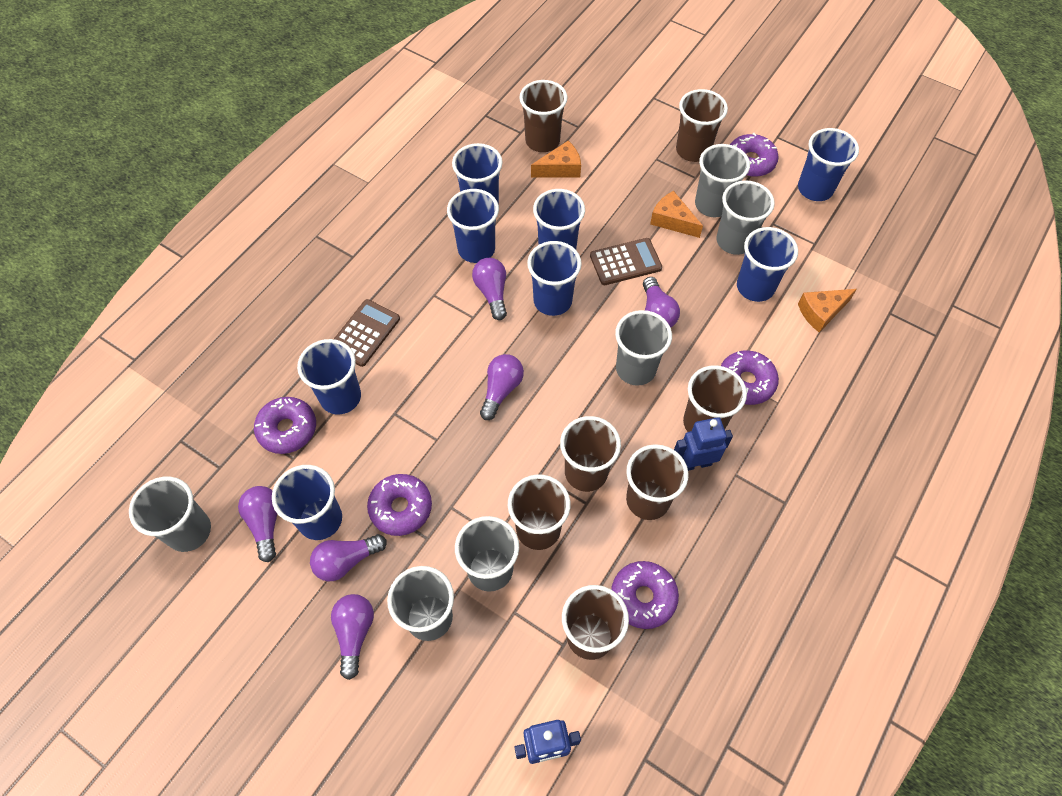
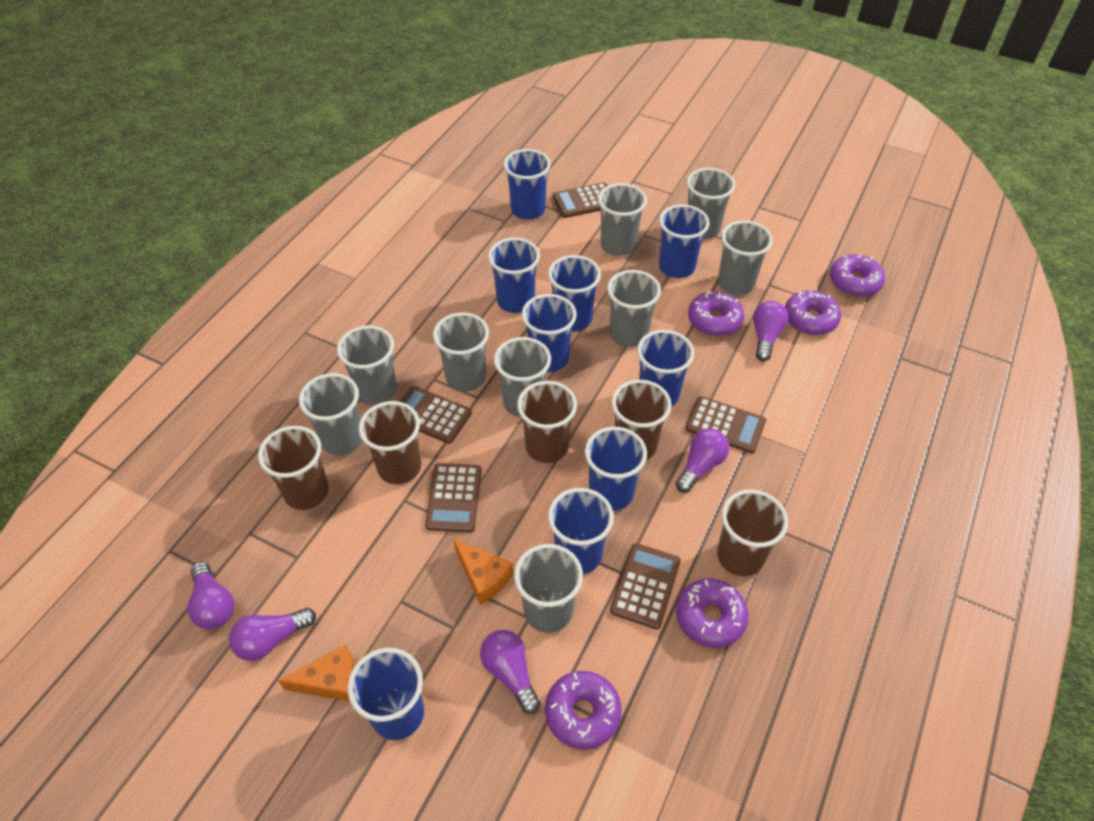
blue cup: 8 -> 9
blue robot: 2 -> 0
brown calculator: 2 -> 5
brown cup: 7 -> 5
grey cup: 6 -> 9
orange cheese: 3 -> 2
purple light bulb: 6 -> 5

